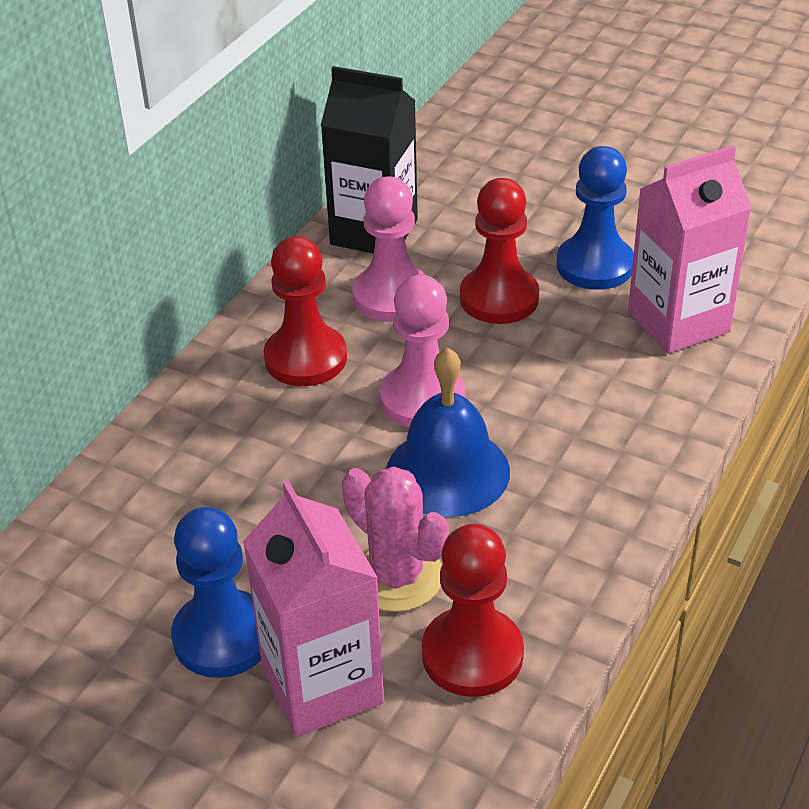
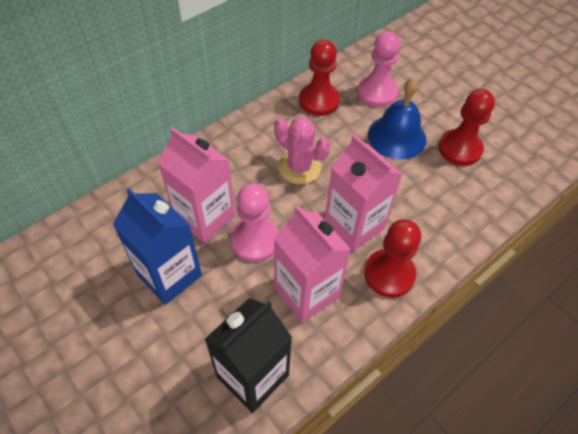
blue carton: 0 -> 1
blue pawn: 2 -> 0
pink carton: 2 -> 3

